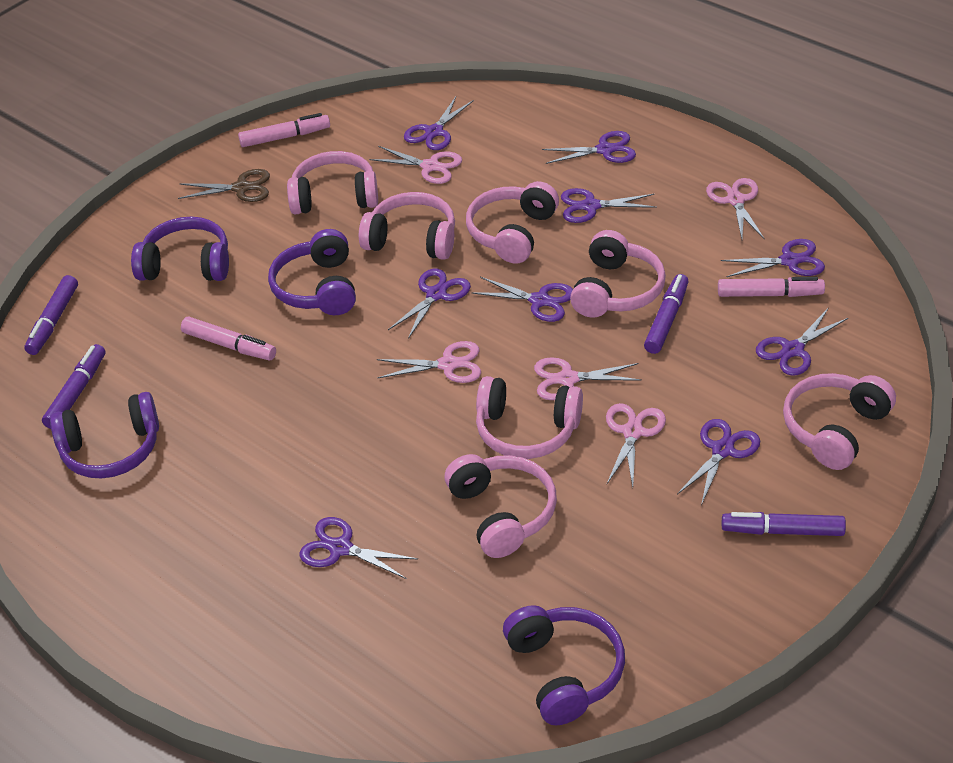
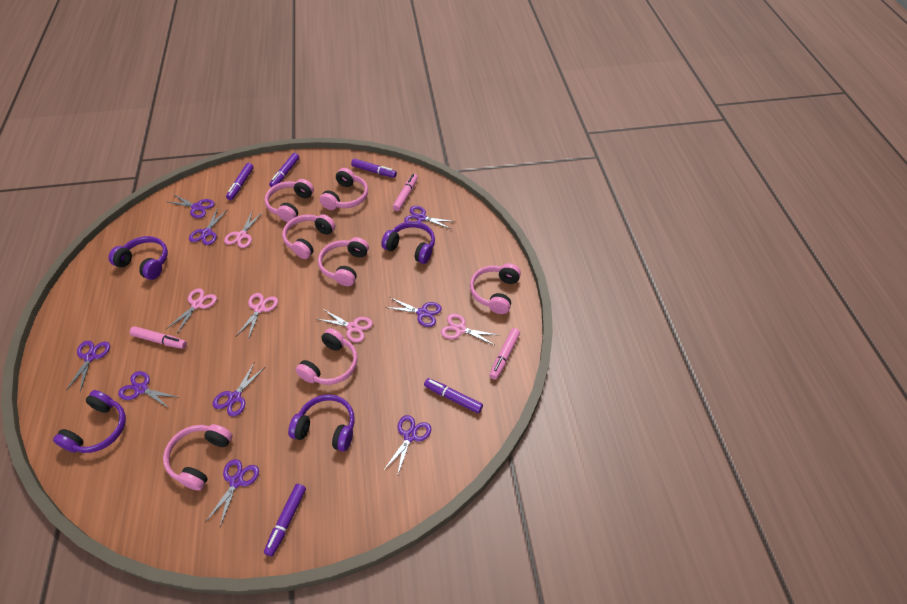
brown scissors: 1 -> 0
purple marker: 4 -> 5

